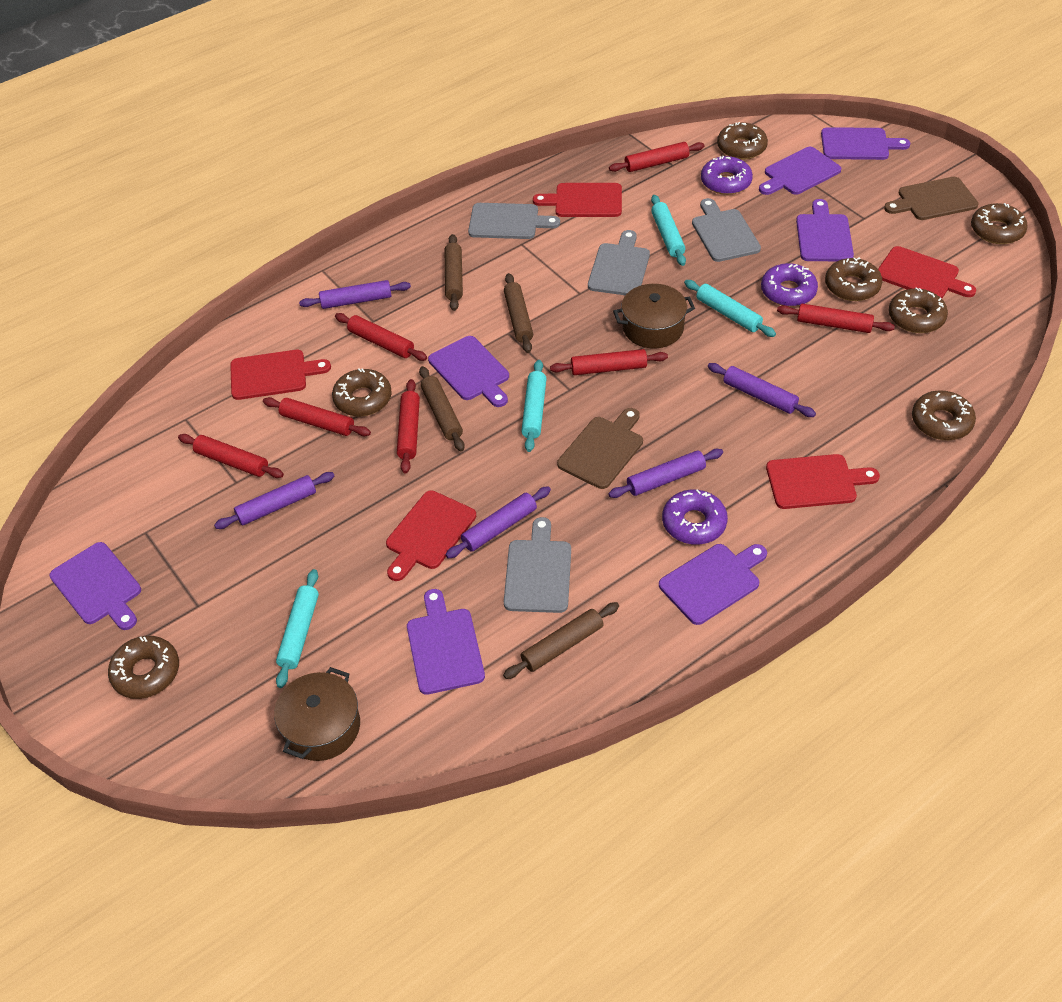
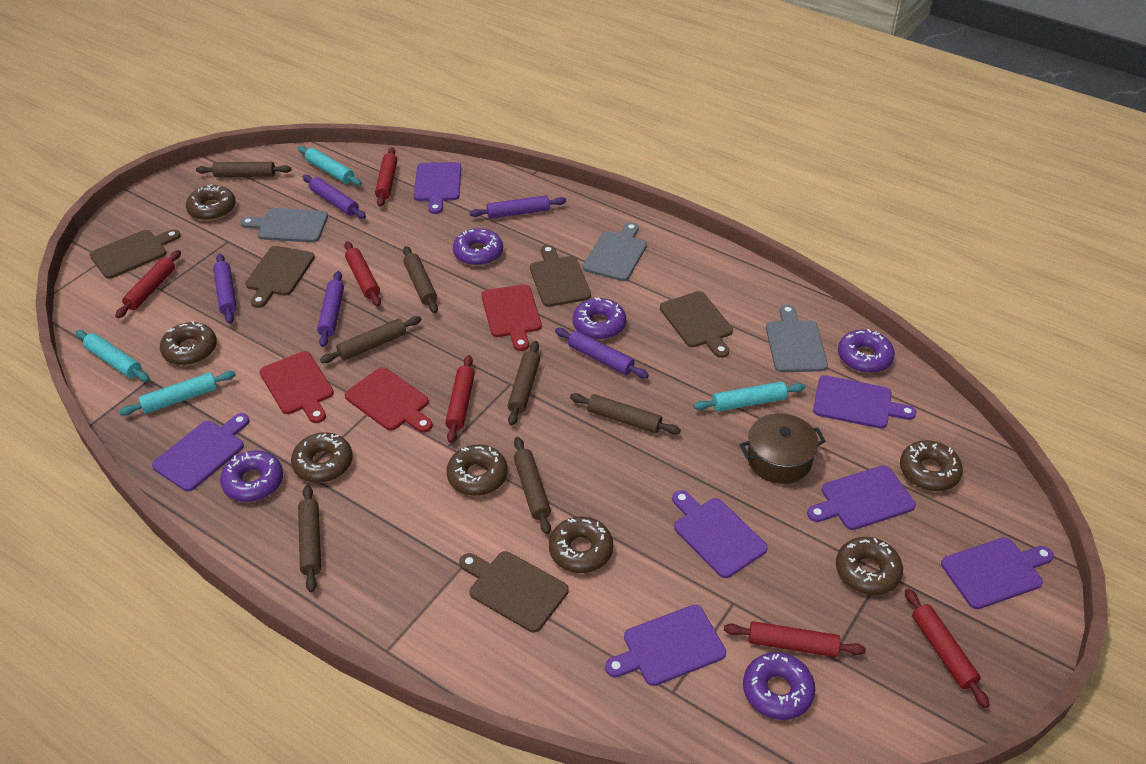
brown cutting board: 2 -> 5
brown pot: 2 -> 1
brown rolling pin: 4 -> 7
grey cutting board: 4 -> 3
purple donut: 3 -> 5
red cutting board: 5 -> 3
red rolling pin: 7 -> 6

